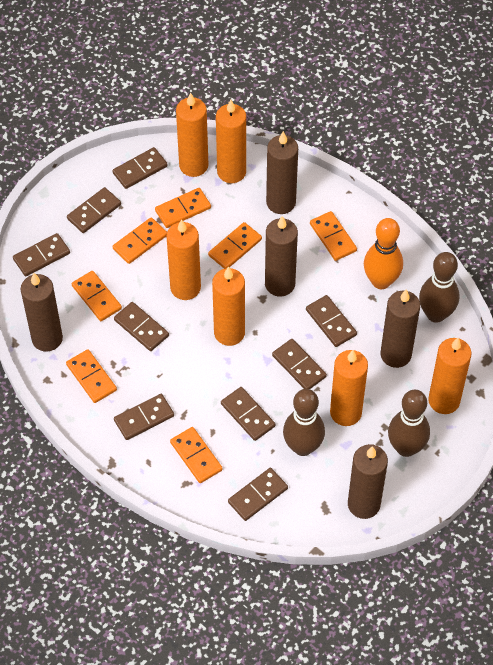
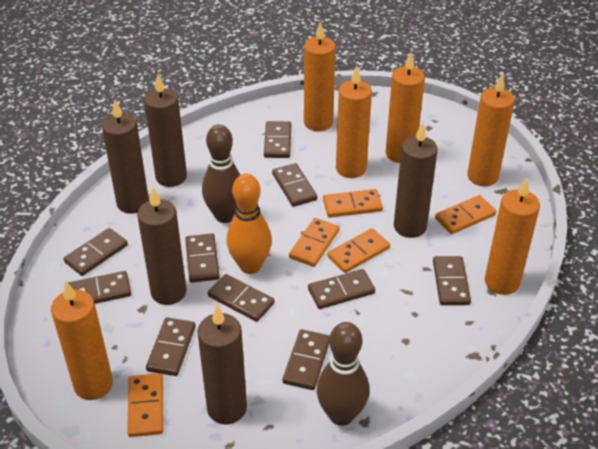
brown bowling pin: 3 -> 2
brown domino: 9 -> 10
orange domino: 7 -> 5

